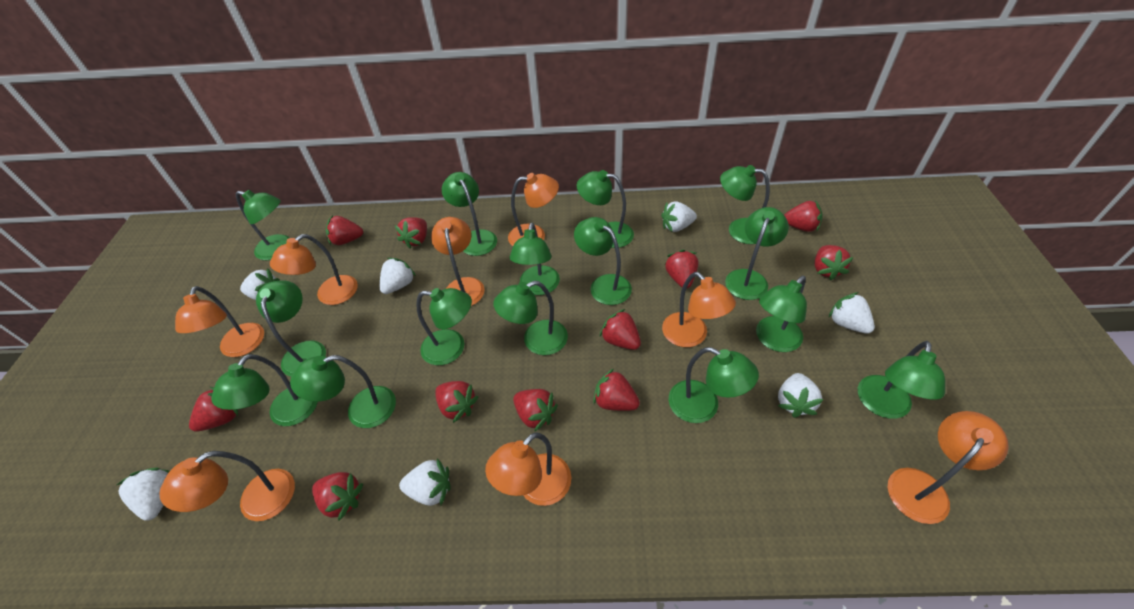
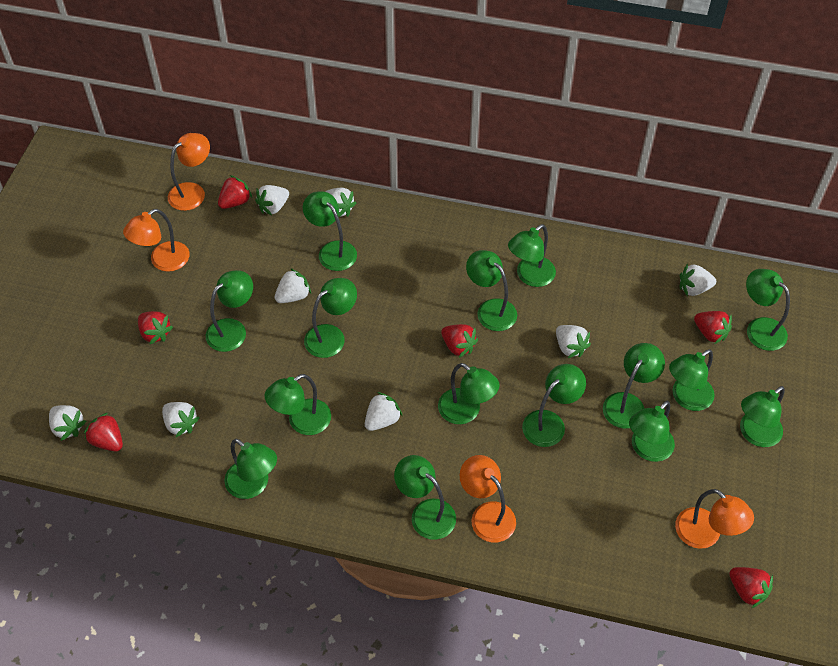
orange lamp: 8 -> 4
red strawberry: 11 -> 6
white strawberry: 7 -> 8

